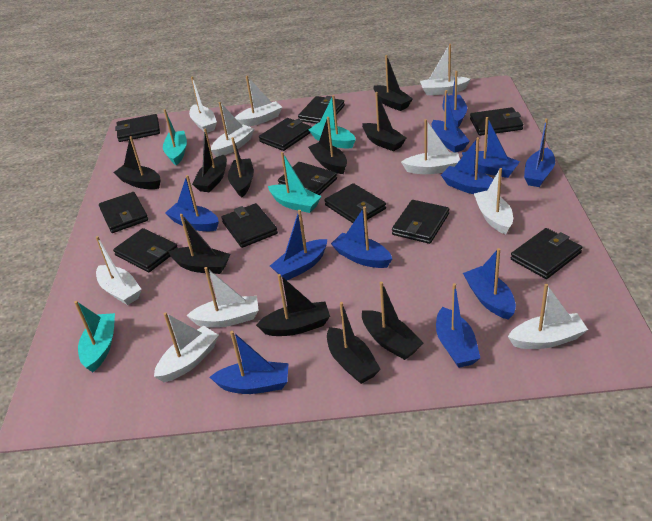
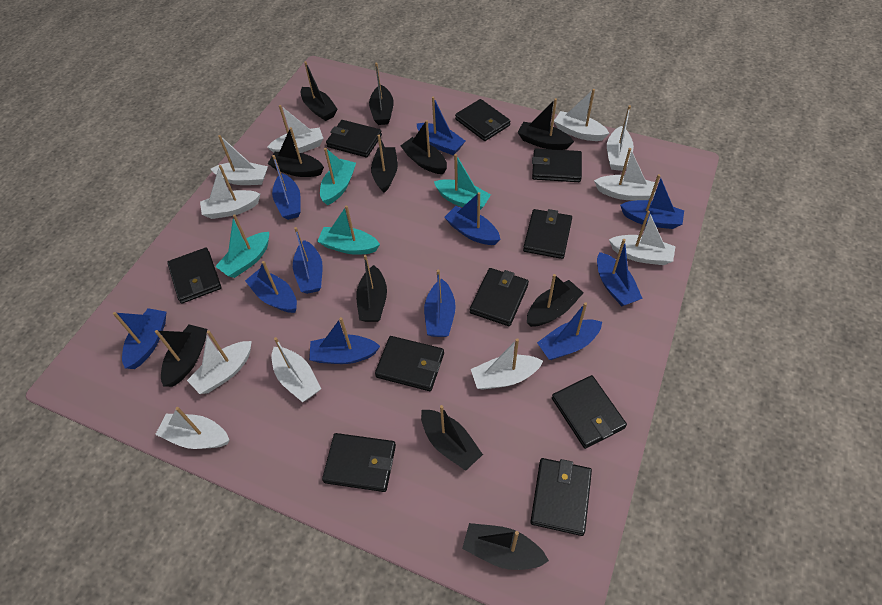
black boat: 10 -> 11
black wallet: 11 -> 10
white boat: 10 -> 11

